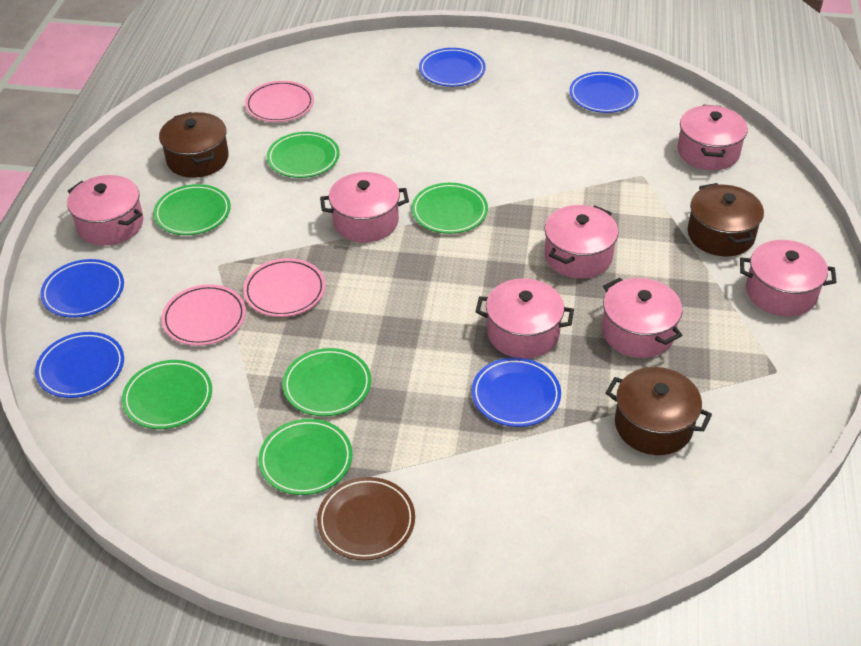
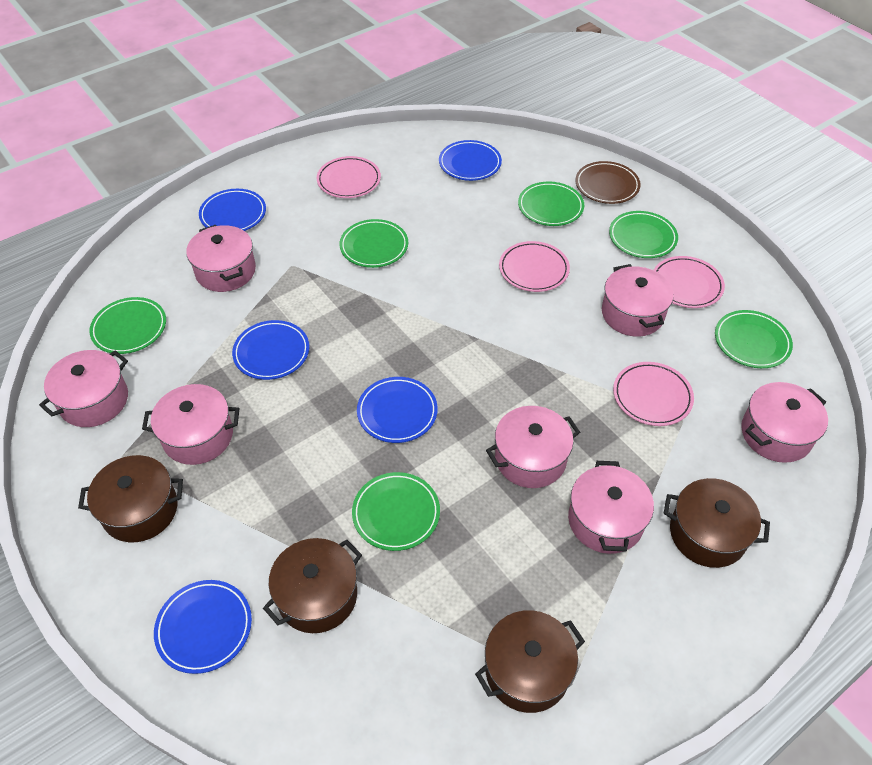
brown pot: 3 -> 4
pink plate: 3 -> 4

